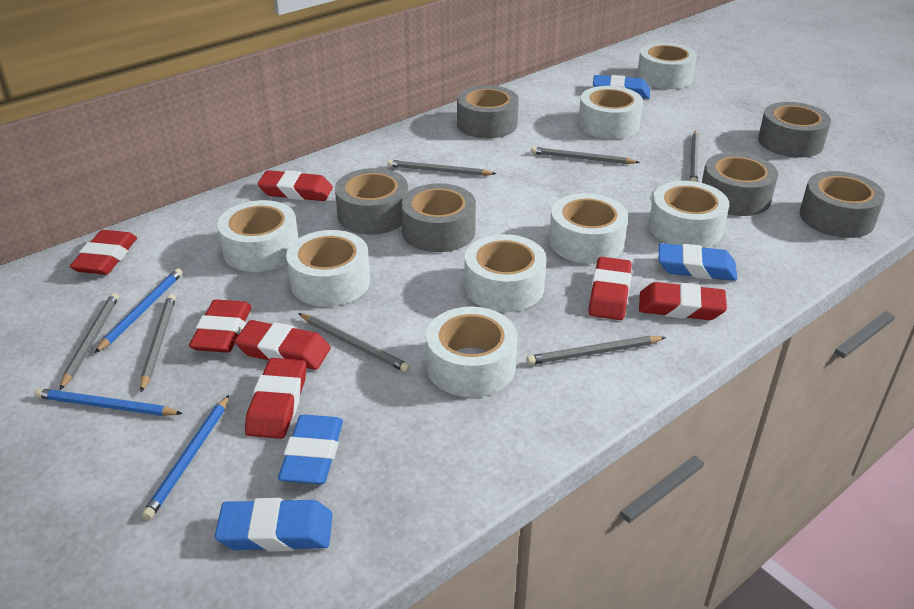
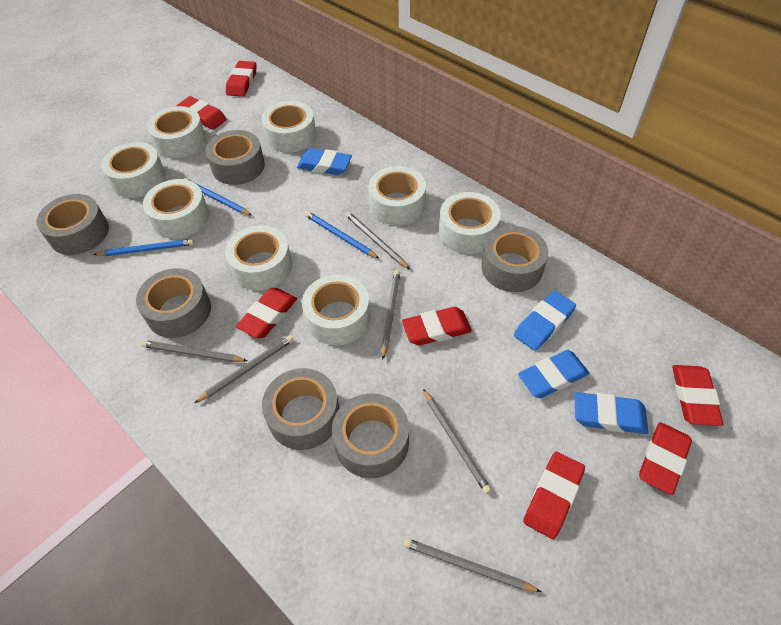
grey pencil: 7 -> 6

